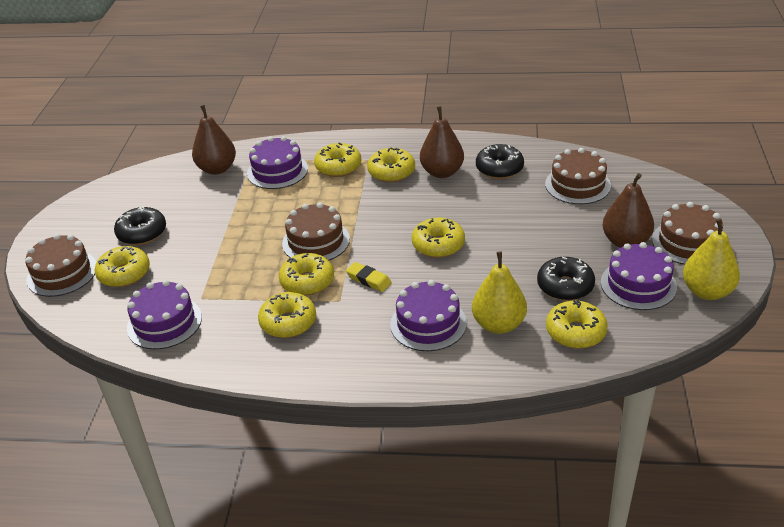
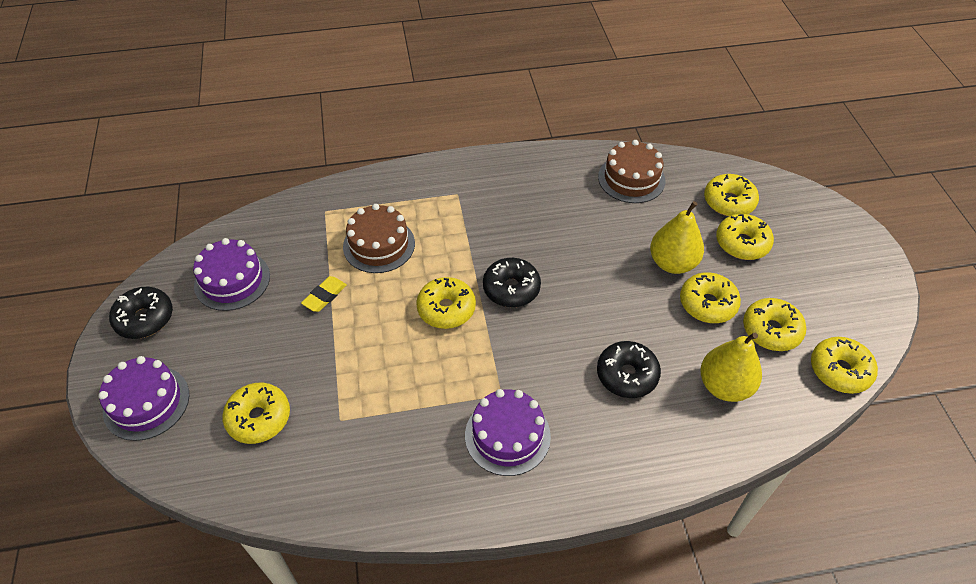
brown cake: 4 -> 2
brown pear: 3 -> 0
purple cake: 4 -> 3

